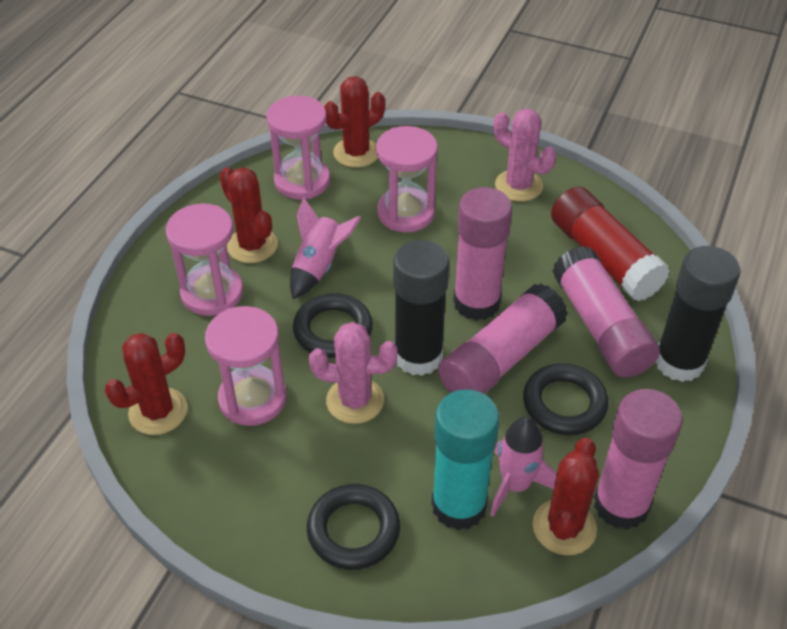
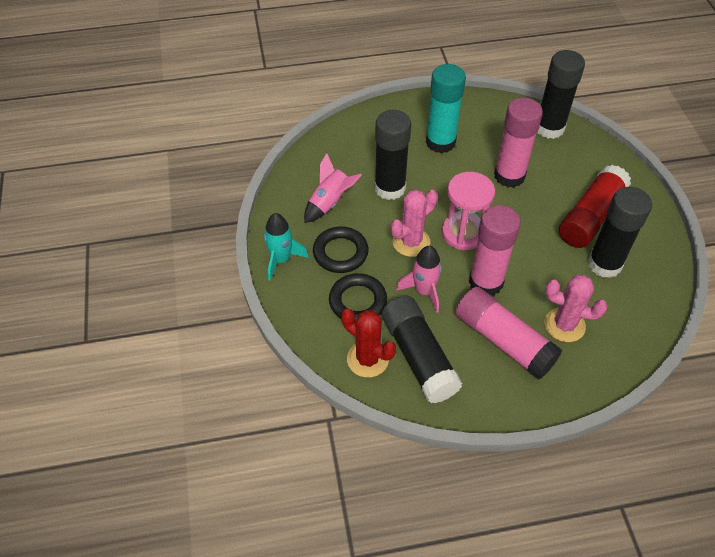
black glue stick: 2 -> 4
black ring: 3 -> 2
pink glue stick: 4 -> 3
pink hourglass: 4 -> 1
red cactus: 4 -> 1
turquoise rocket: 0 -> 1

